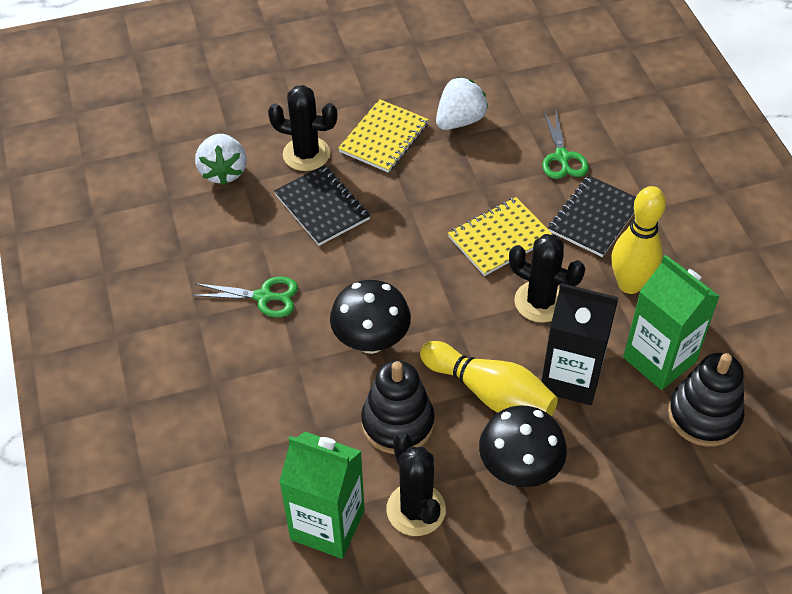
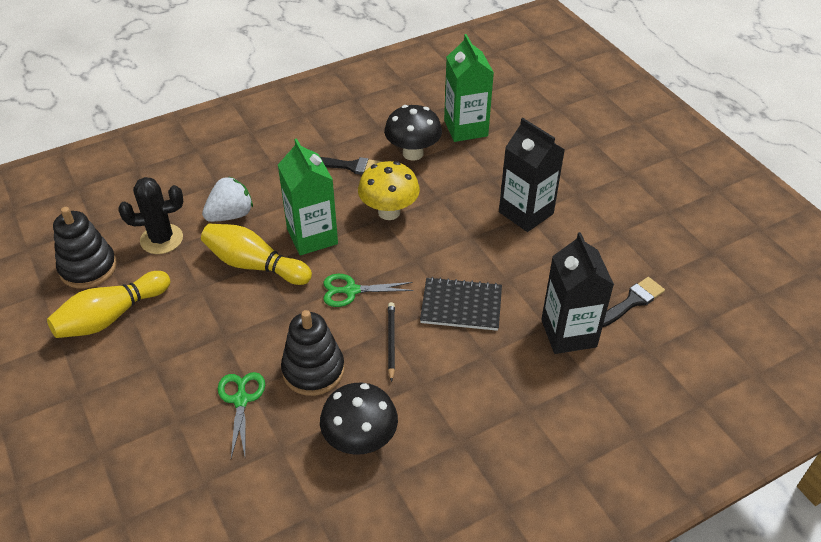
black brush: 0 -> 2
black cactus: 3 -> 1
black carton: 1 -> 2
black notebook: 2 -> 1
black pencil: 0 -> 1
white strawberry: 2 -> 1
yellow mushroom: 0 -> 1
yellow notebook: 2 -> 0

